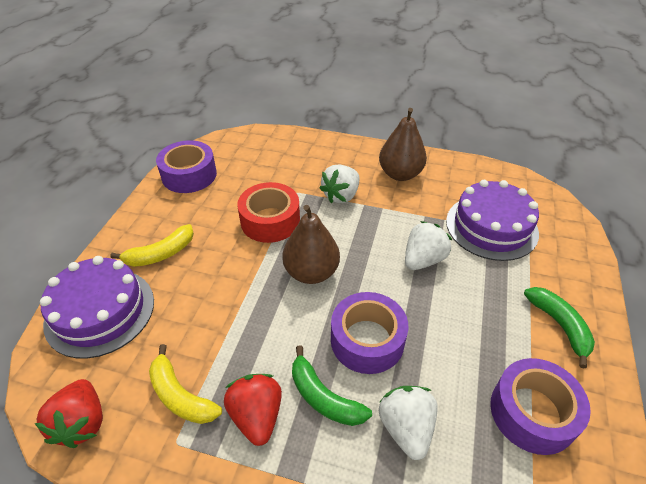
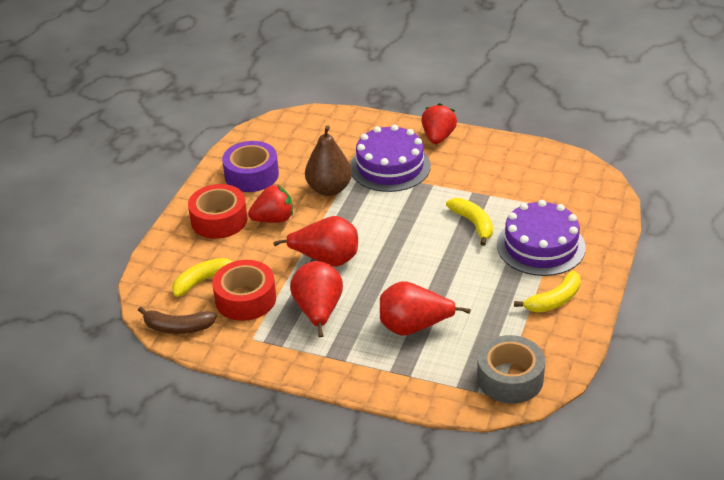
brown banana: 0 -> 1
brown pear: 2 -> 1
green banana: 2 -> 0
grey tape: 0 -> 1
purple tape: 3 -> 1
red pear: 0 -> 3
red tape: 1 -> 2
white strawberry: 3 -> 0
yellow banana: 2 -> 3

